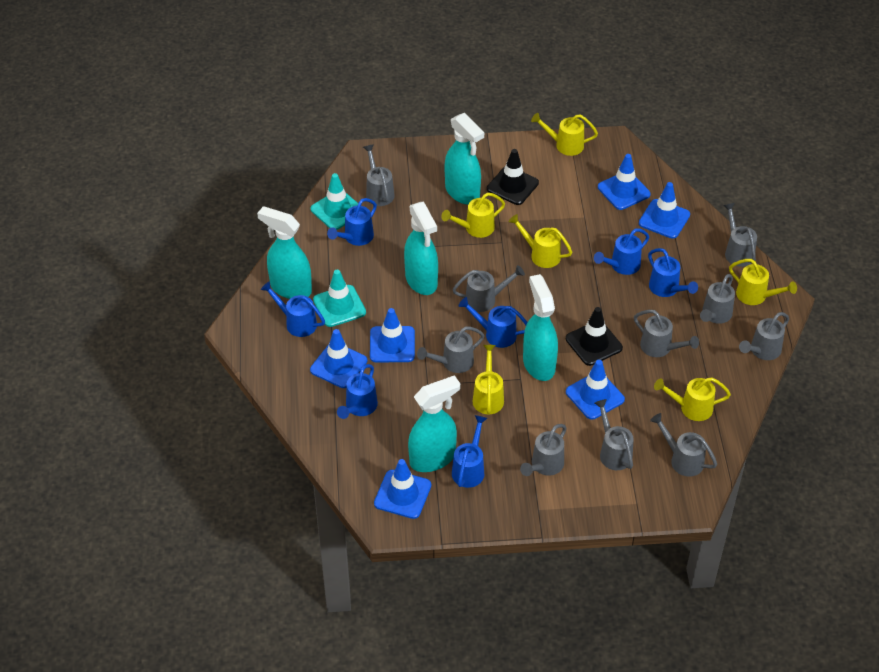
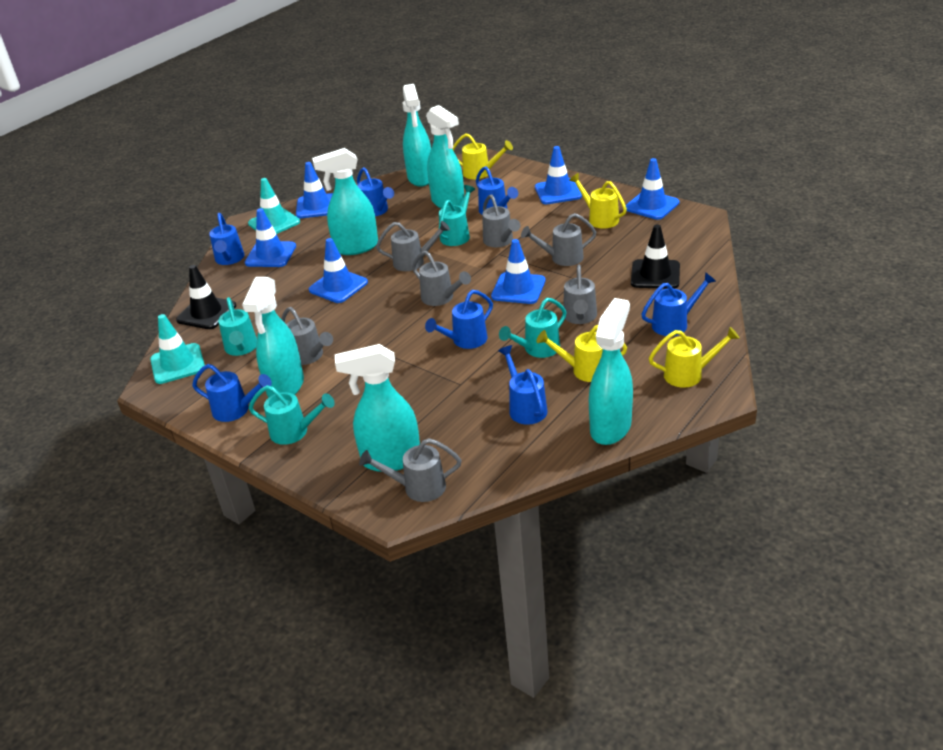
grey watering can: 10 -> 7
turquoise spray bottle: 5 -> 6
turquoise watering can: 0 -> 4
yellow watering can: 6 -> 4

